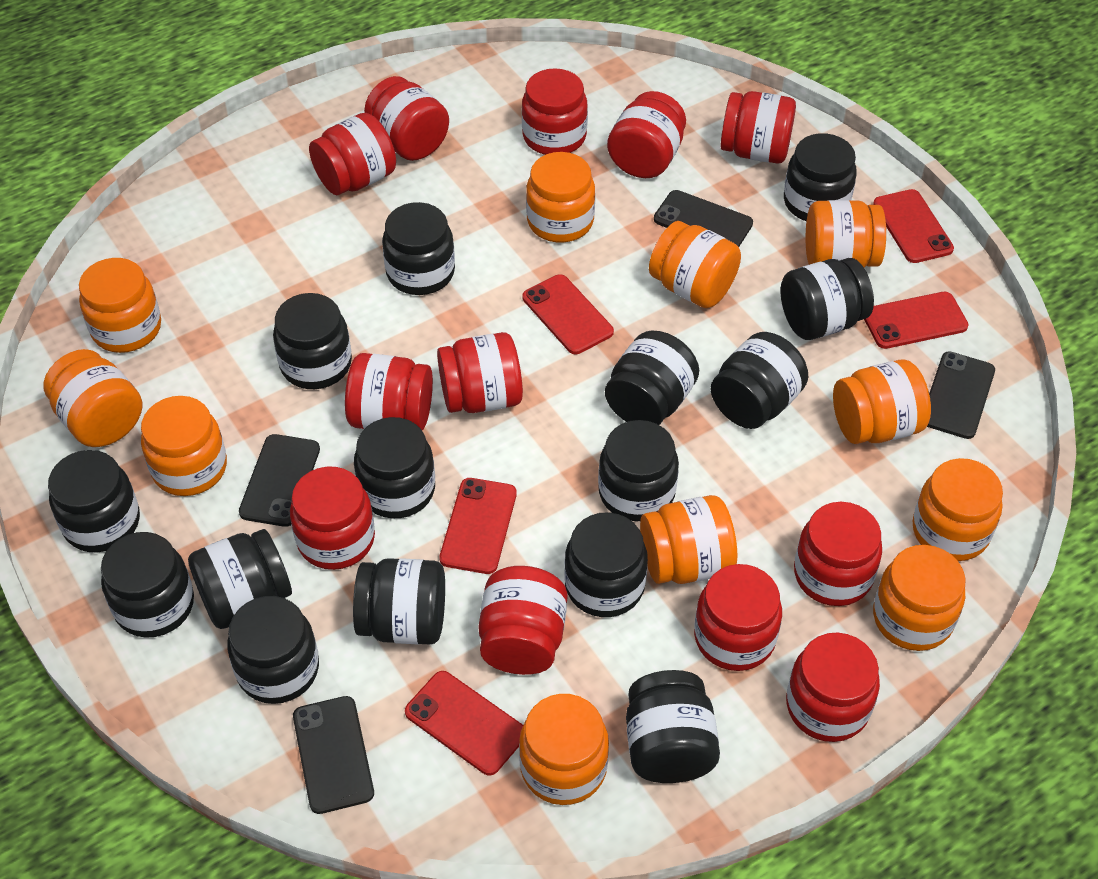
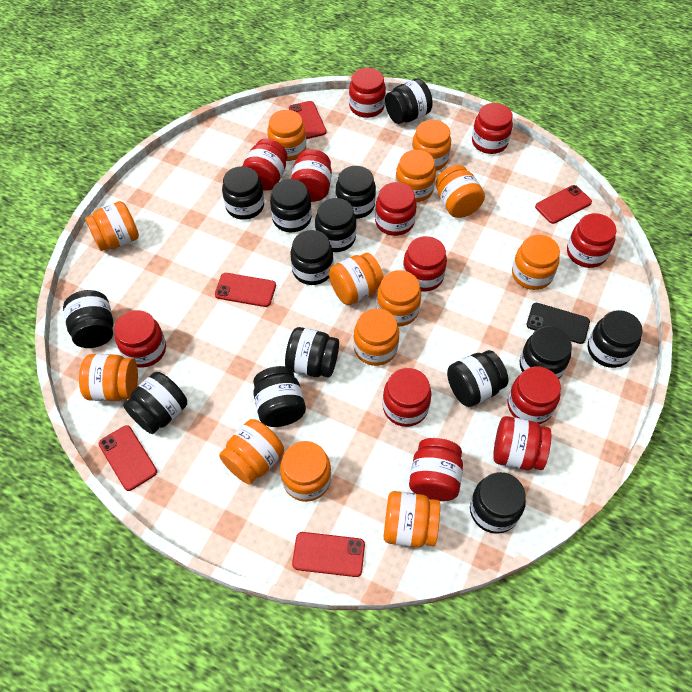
black jar: 15 -> 14
black phone: 4 -> 1
orange jar: 11 -> 13

